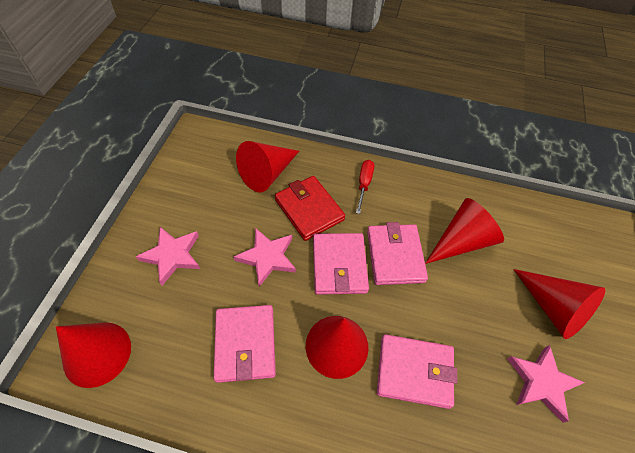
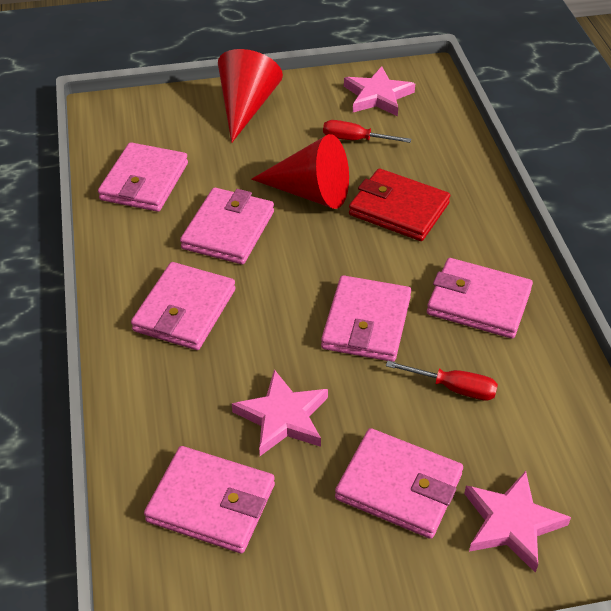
pink wallet: 4 -> 7
red cone: 5 -> 2
red screwdriver: 1 -> 2

